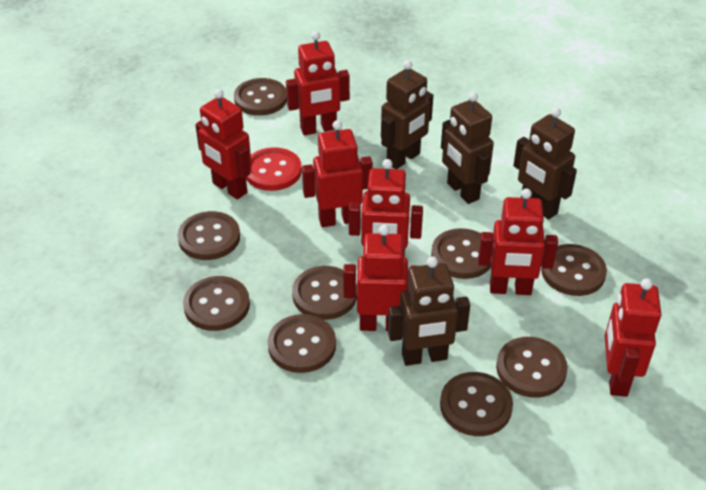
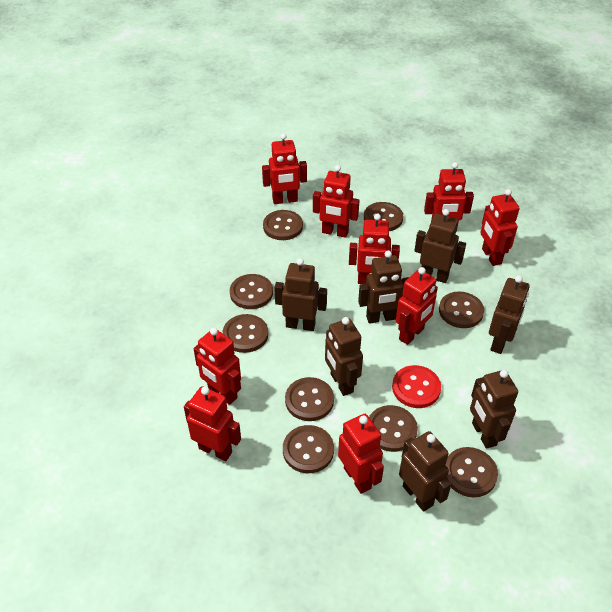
brown robot: 4 -> 7
red robot: 7 -> 9

